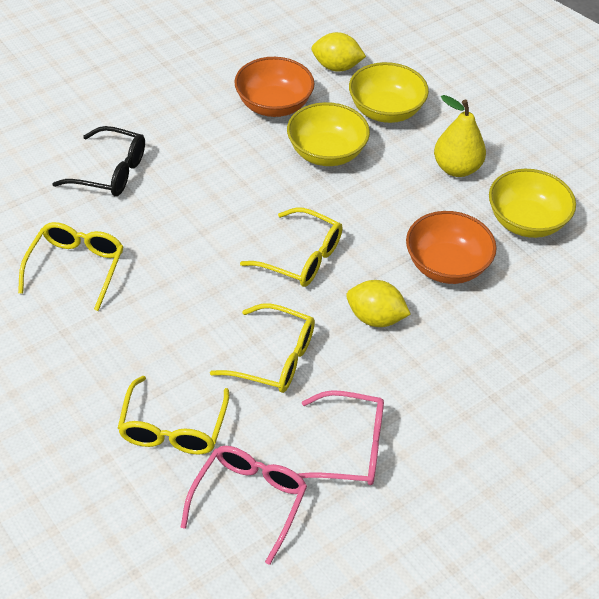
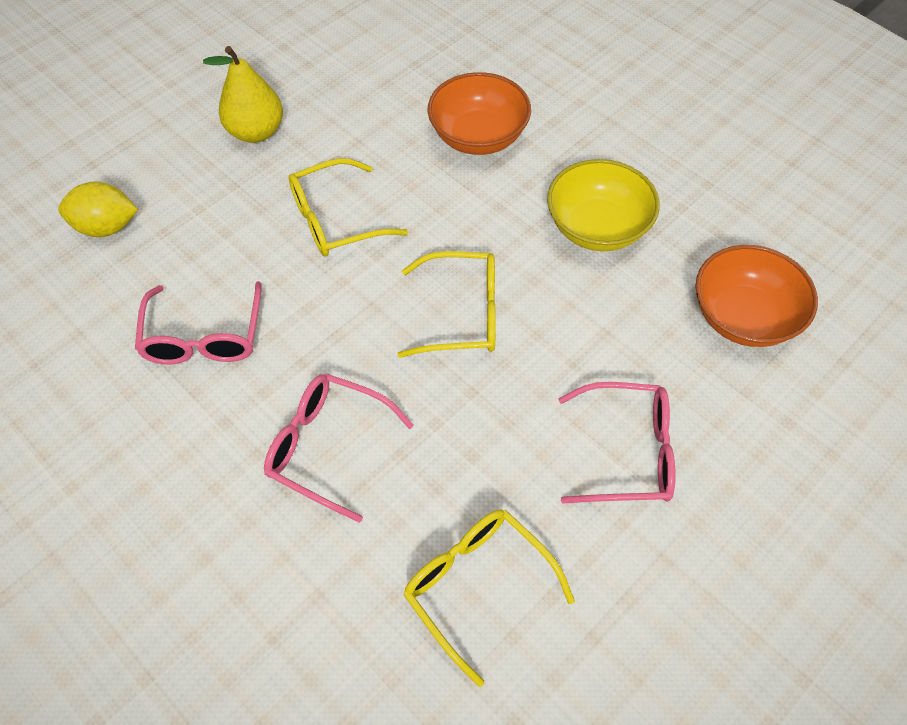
black glasses: 1 -> 0
pink glasses: 2 -> 3
yellow bowl: 3 -> 1
yellow glasses: 4 -> 3
yellow lemon: 2 -> 1

